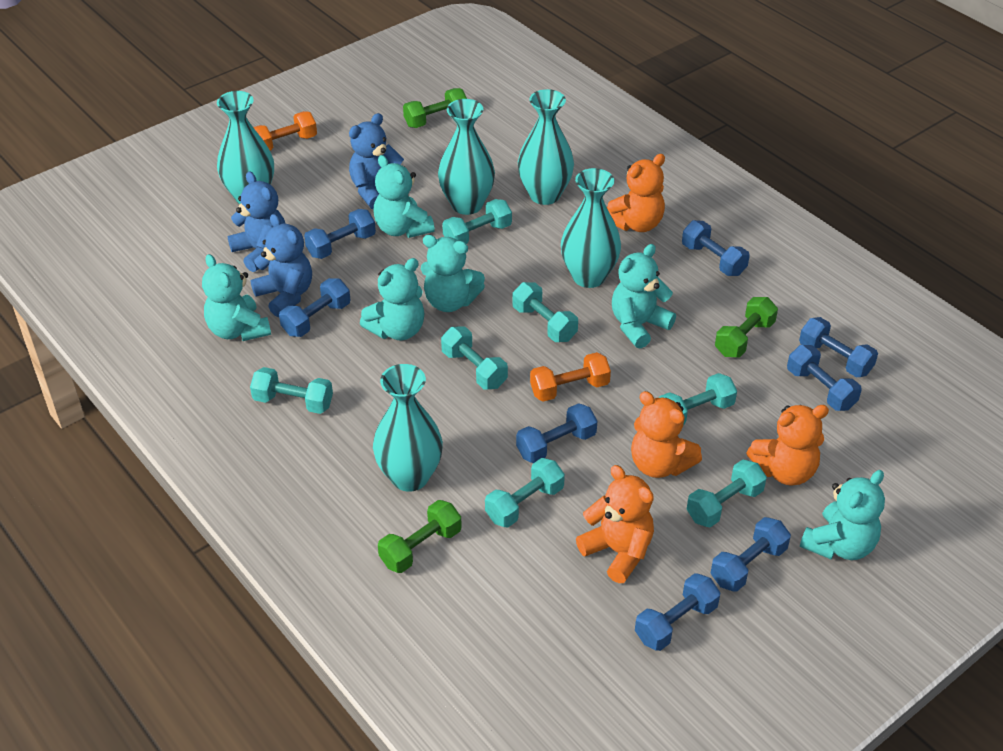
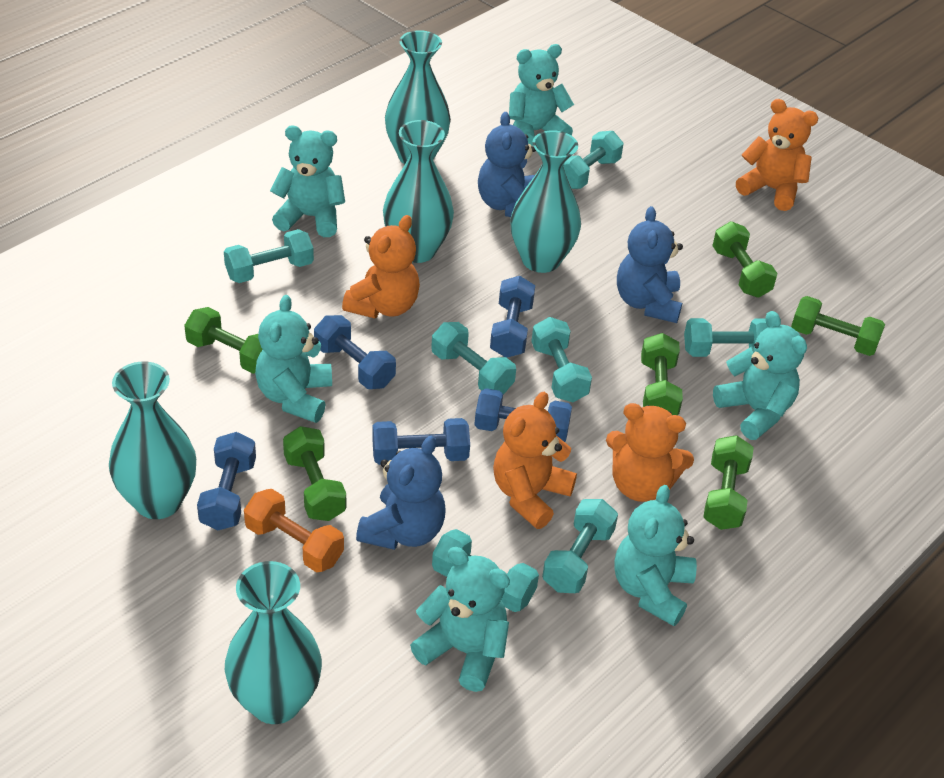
blue dumbbell: 8 -> 5
green dumbbell: 3 -> 6
orange dumbbell: 2 -> 1

